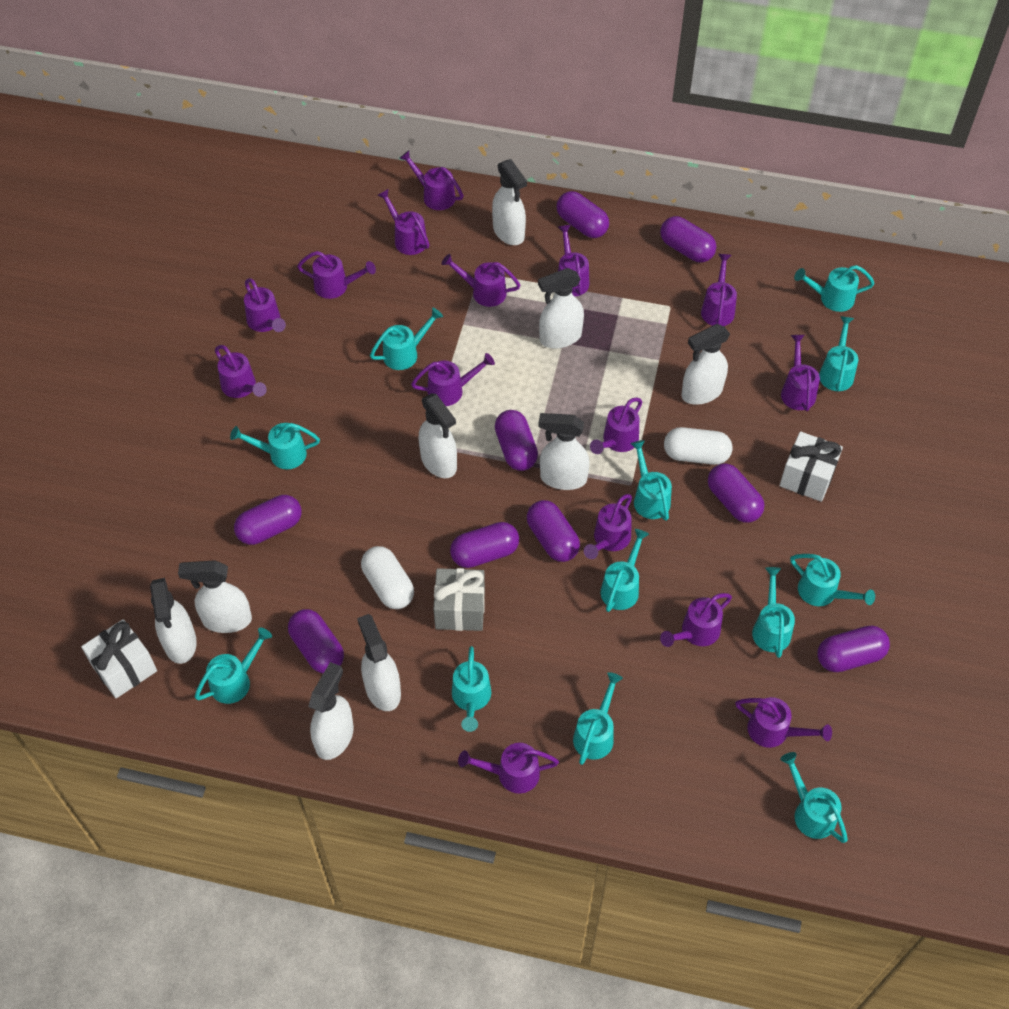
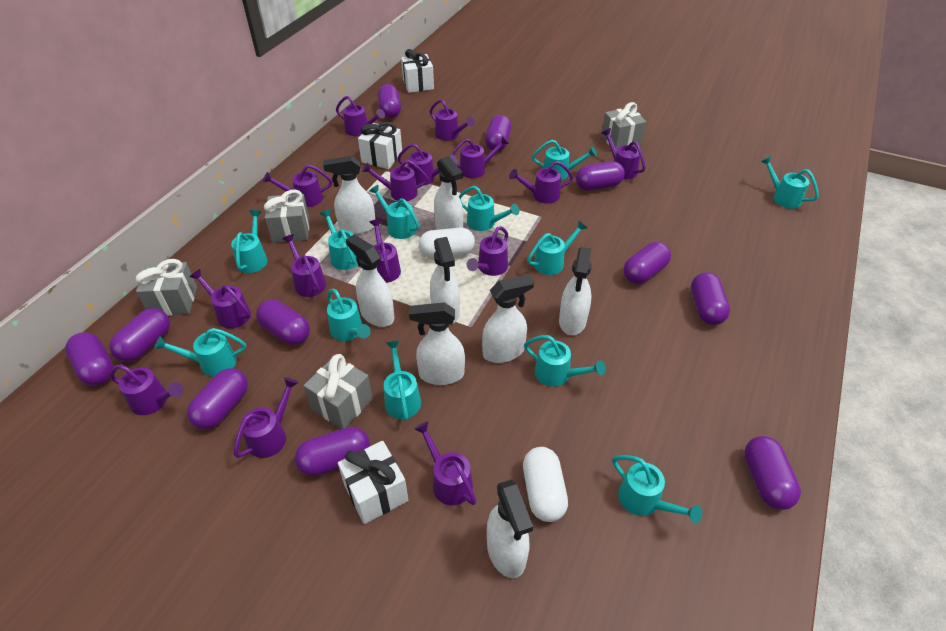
grey gift: 1 -> 4
purple capsule: 9 -> 11
white gift: 2 -> 3
white spray bottle: 9 -> 8

